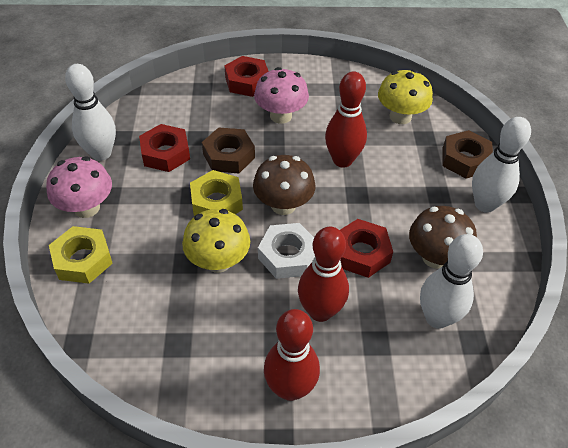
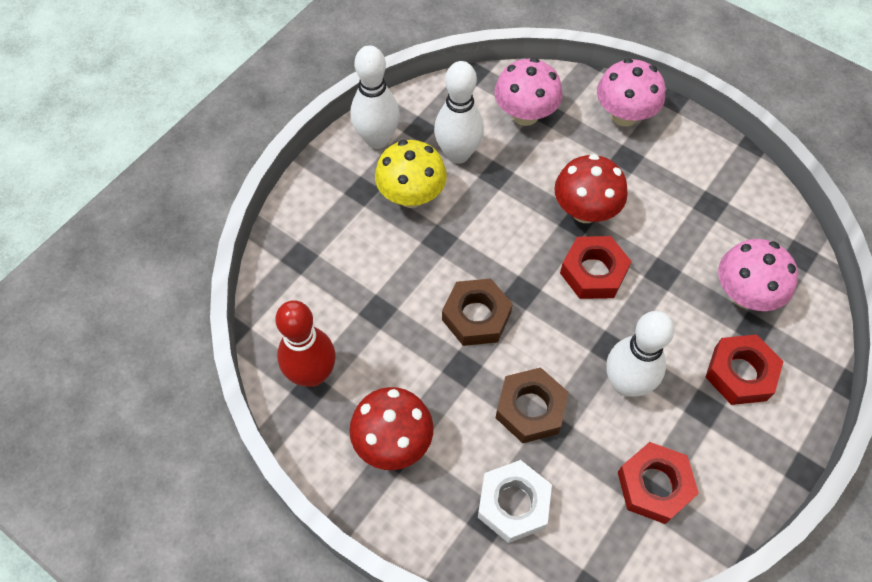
brown mushroom: 2 -> 0
pink mushroom: 2 -> 3
red bowling pin: 3 -> 1
red mushroom: 0 -> 2
yellow mushroom: 2 -> 1
yellow nut: 2 -> 0

